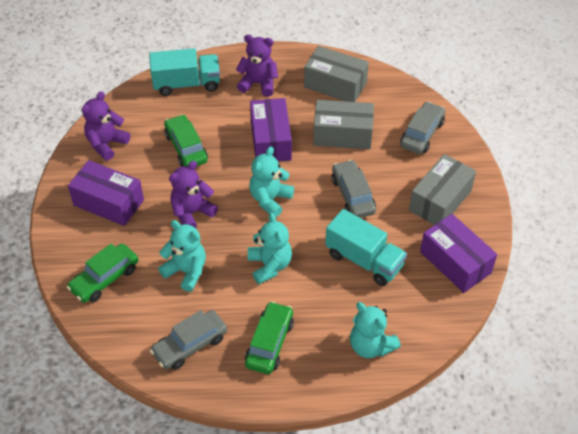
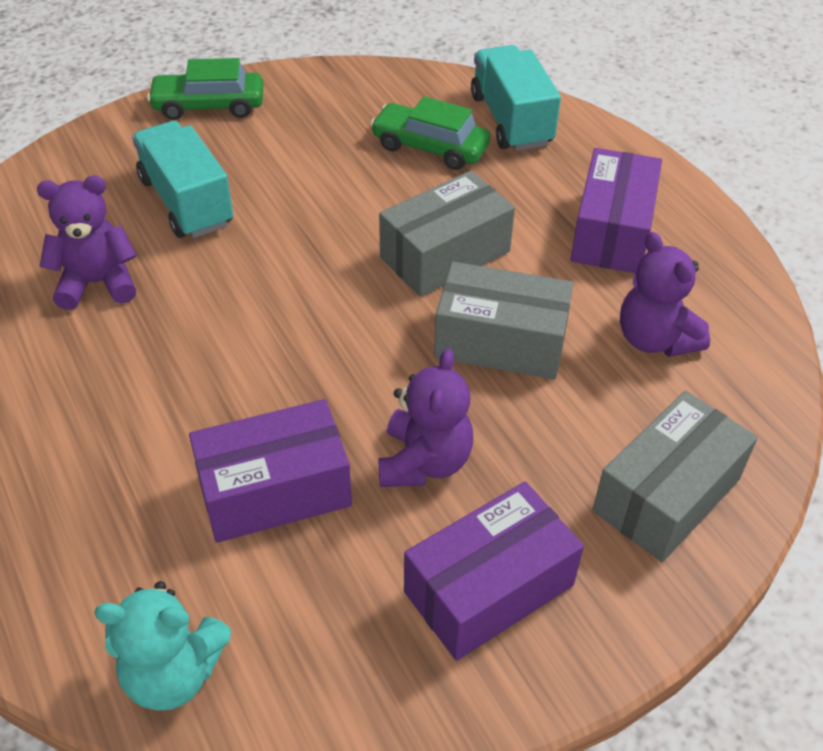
green car: 3 -> 2
grey car: 3 -> 0
turquoise teddy bear: 4 -> 1

